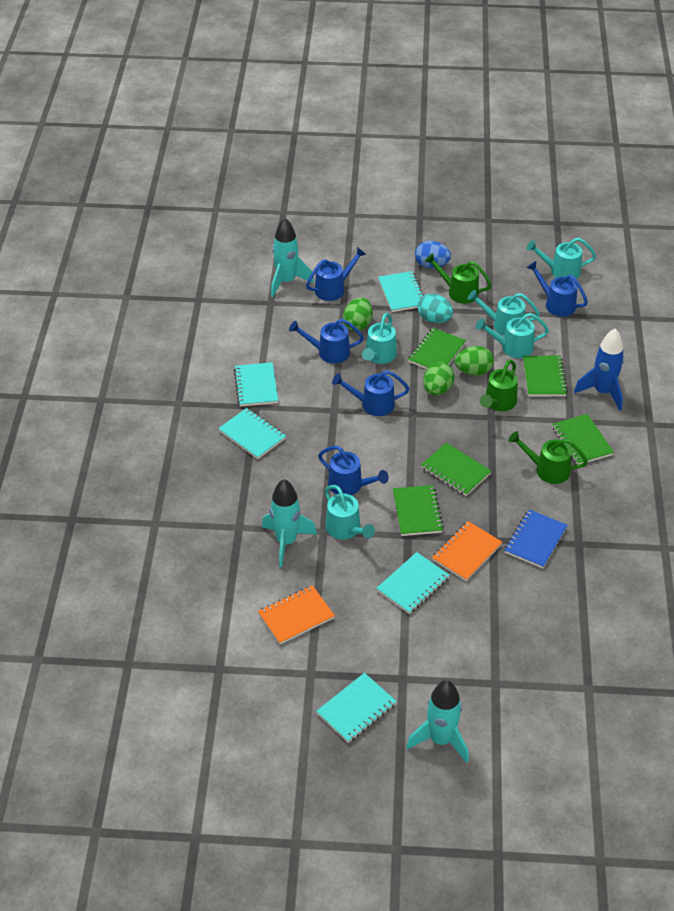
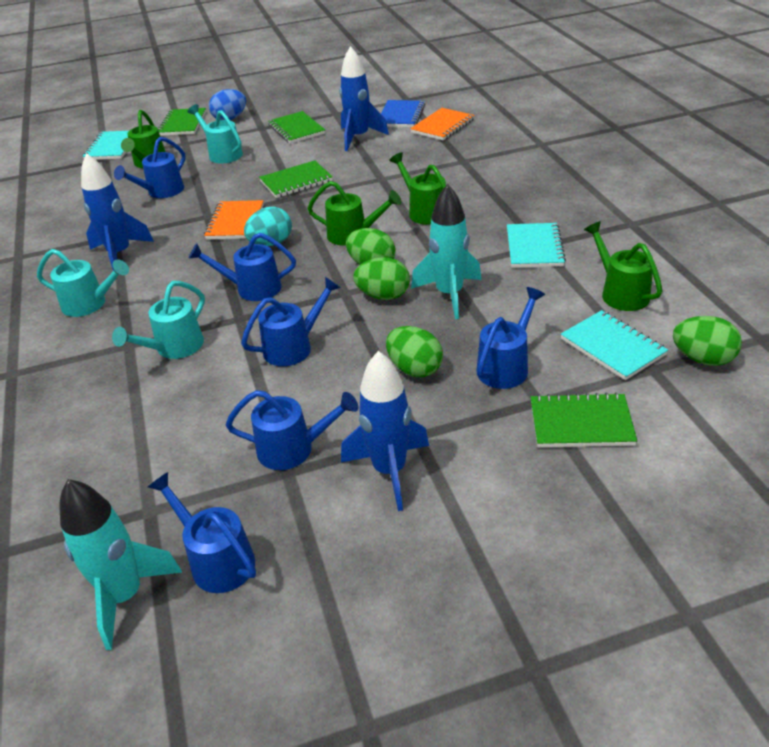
blue rocket: 1 -> 3
blue watering can: 5 -> 6
green egg: 3 -> 4
green notebook: 5 -> 4
green watering can: 3 -> 4
turquoise notebook: 5 -> 3
turquoise rocket: 3 -> 2
turquoise watering can: 5 -> 3

